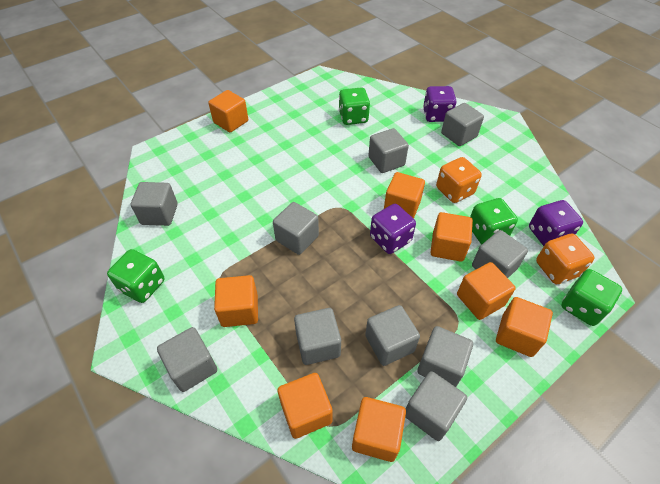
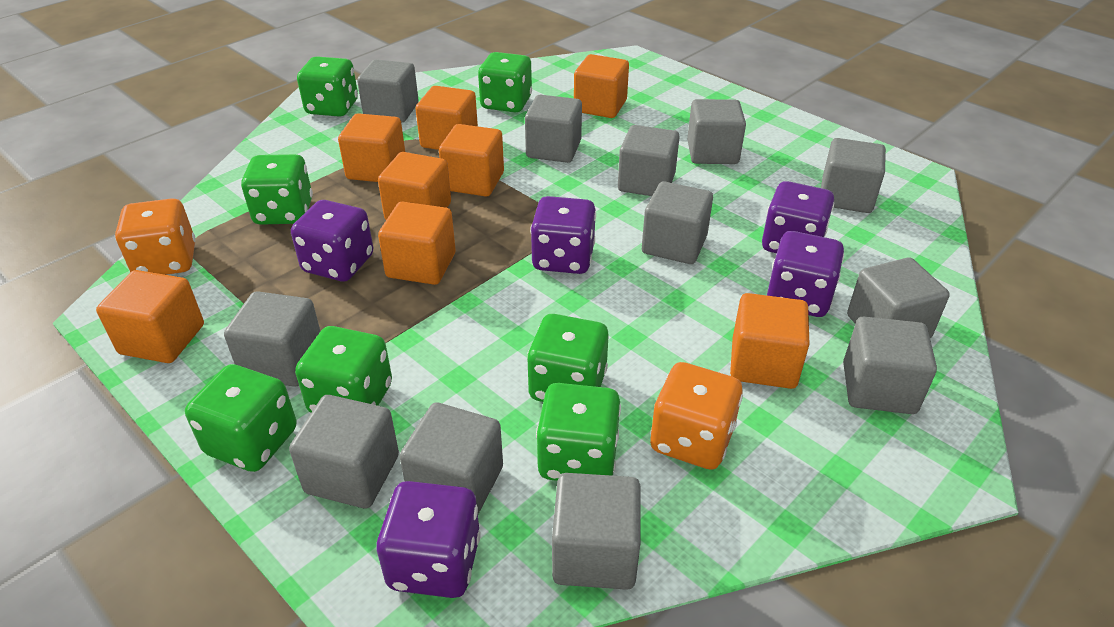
green dice: 4 -> 7
grey cube: 10 -> 12
purple dice: 3 -> 5

